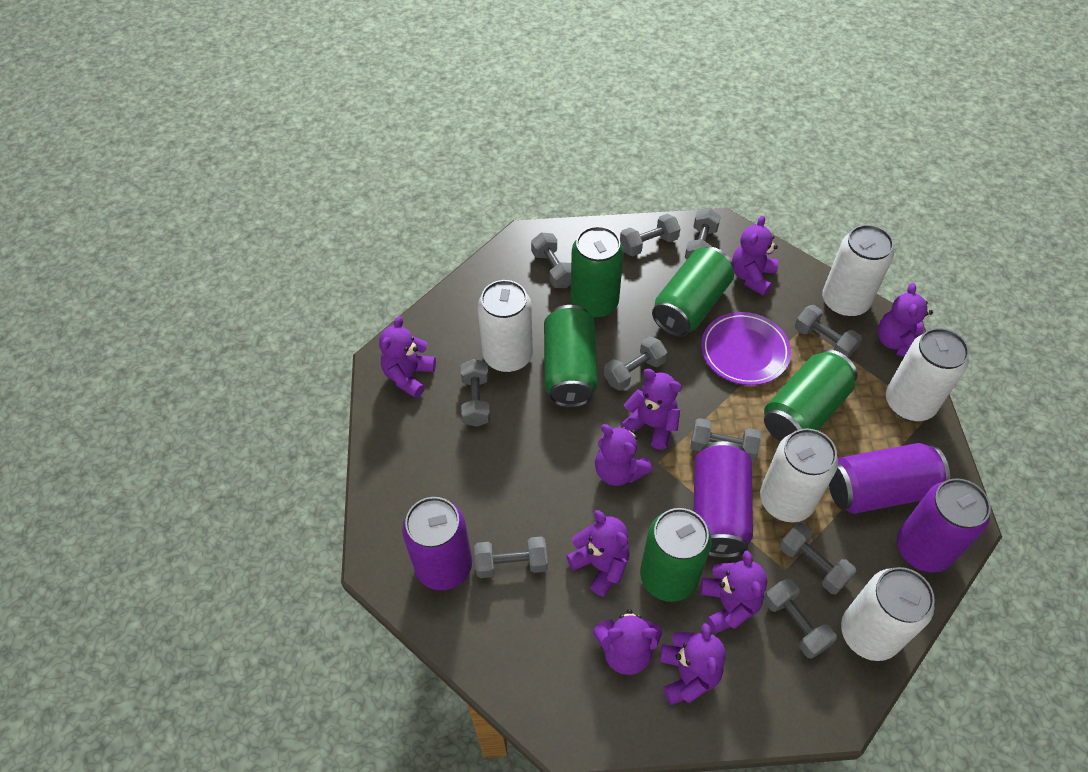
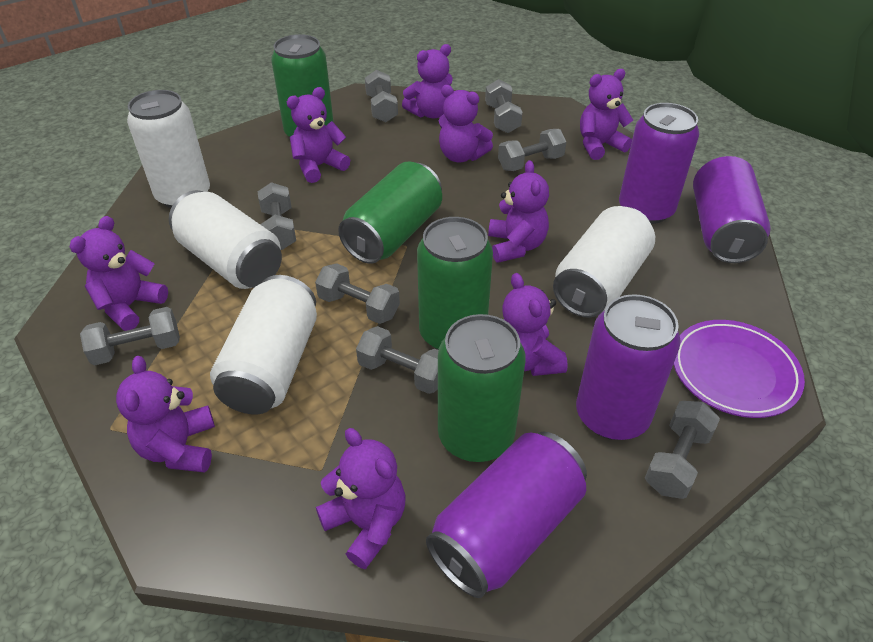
green can: 5 -> 4
grey dumbbell: 10 -> 8
white can: 5 -> 4

